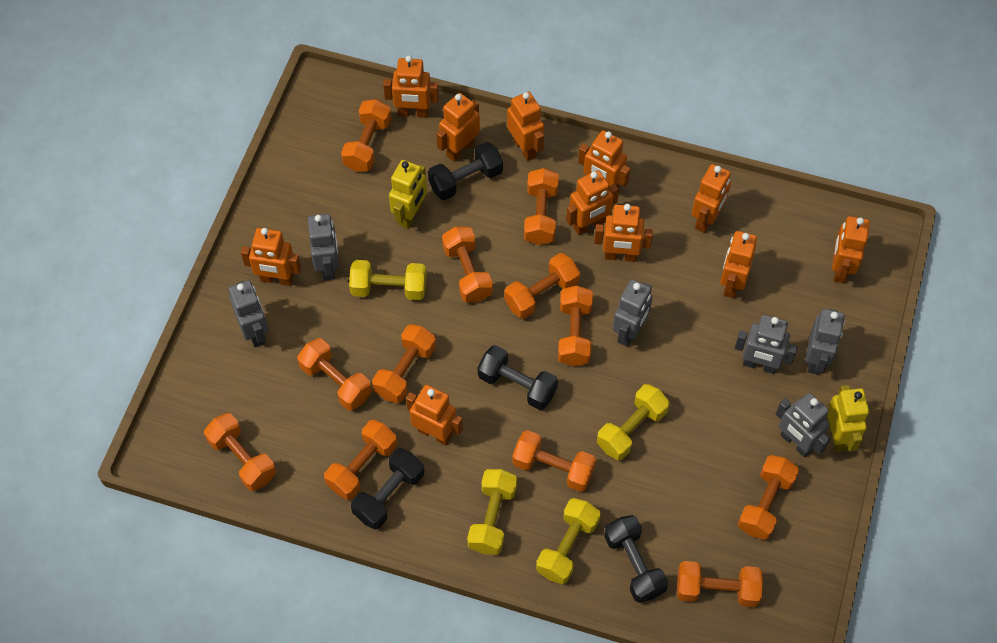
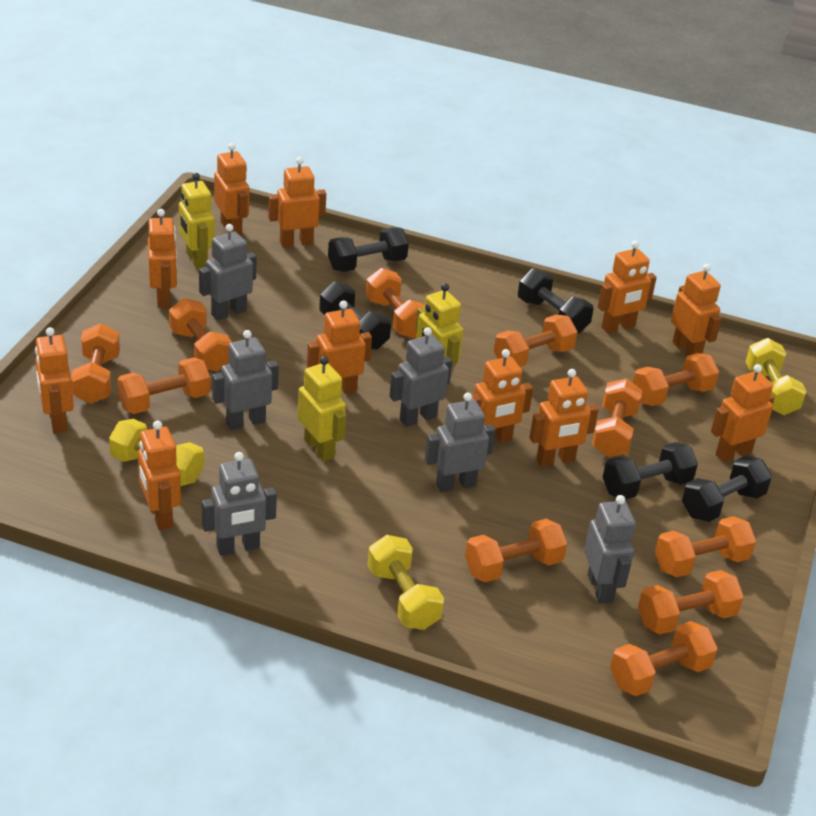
black dumbbell: 4 -> 5
orange dumbbell: 12 -> 11
yellow dumbbell: 4 -> 3
yellow robot: 2 -> 3

